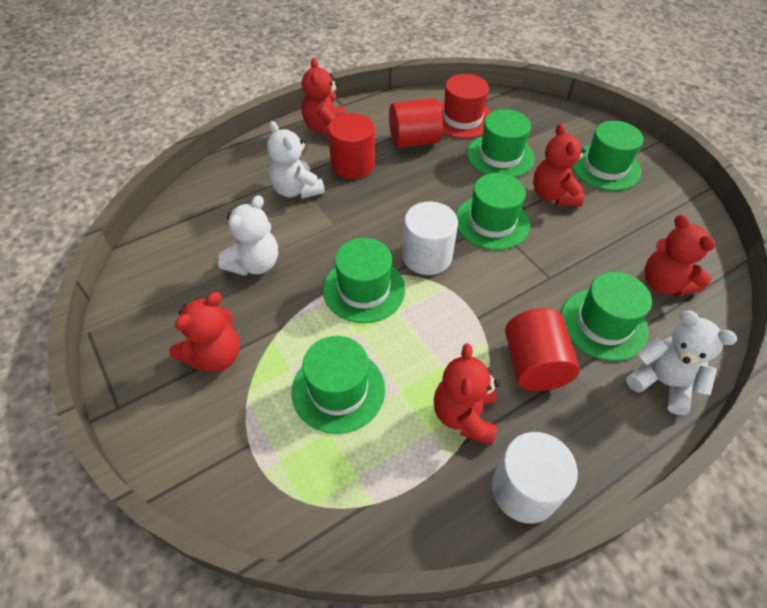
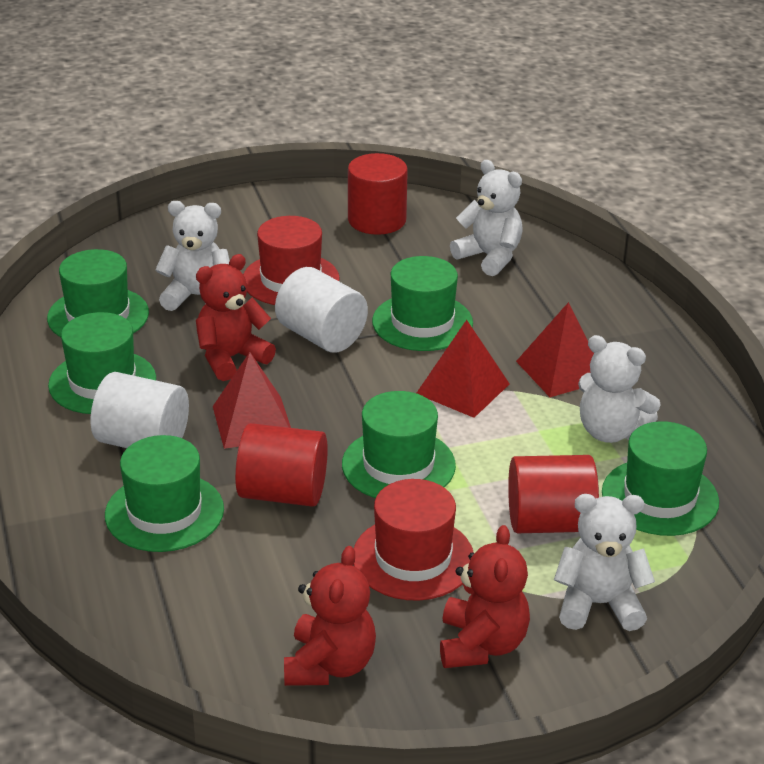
red hat: 1 -> 2
red pyramid: 0 -> 3
red teddy bear: 5 -> 3
white teddy bear: 3 -> 4

